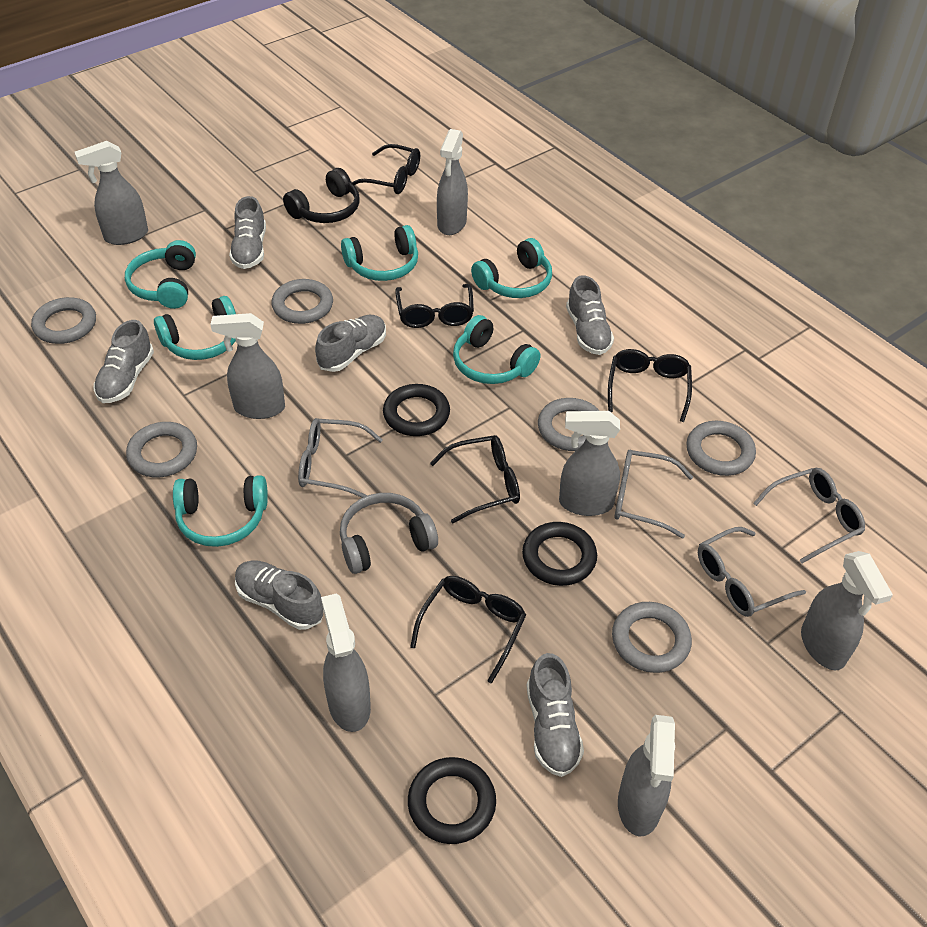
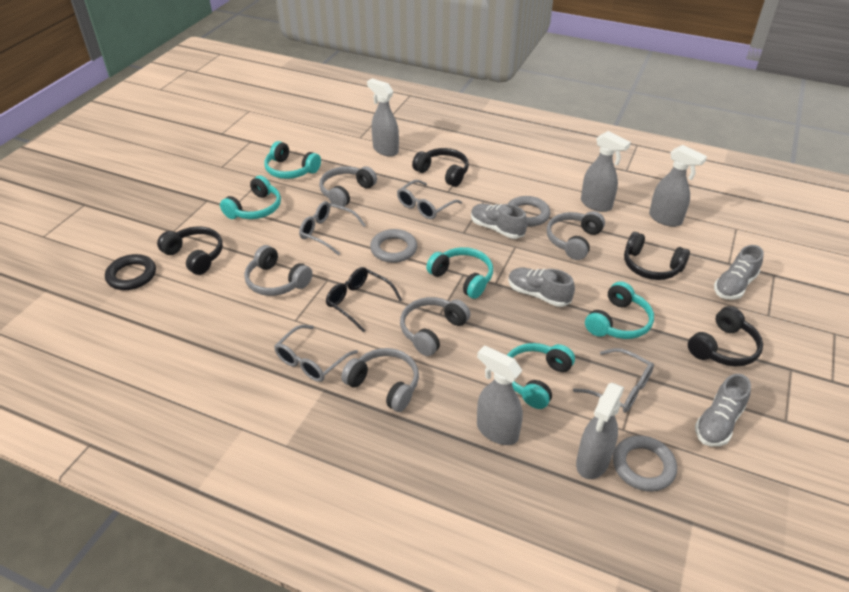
black glasses: 5 -> 1
black headphones: 1 -> 4
black ring: 3 -> 1
grey headphones: 1 -> 5
grey ring: 6 -> 3
grey shoe: 6 -> 4
grey spray bottle: 7 -> 5
turquoise headphones: 6 -> 5

